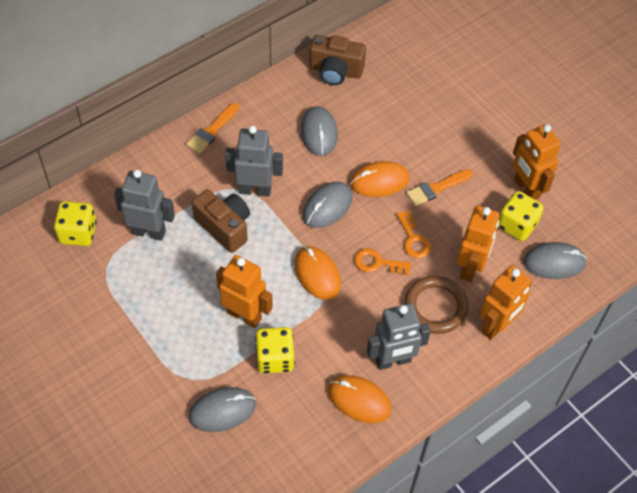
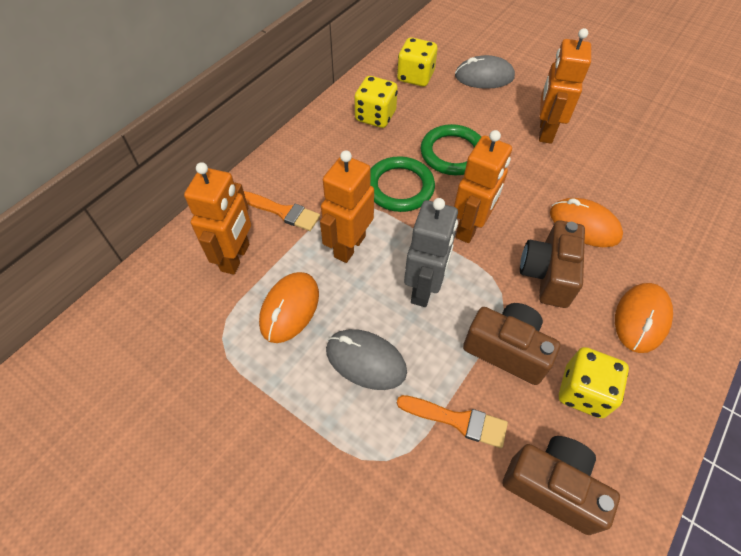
brown camera: 2 -> 3
brown ring: 1 -> 0
green ring: 0 -> 2
grey mouse: 4 -> 2
grey robot: 3 -> 1
orange key: 2 -> 0

